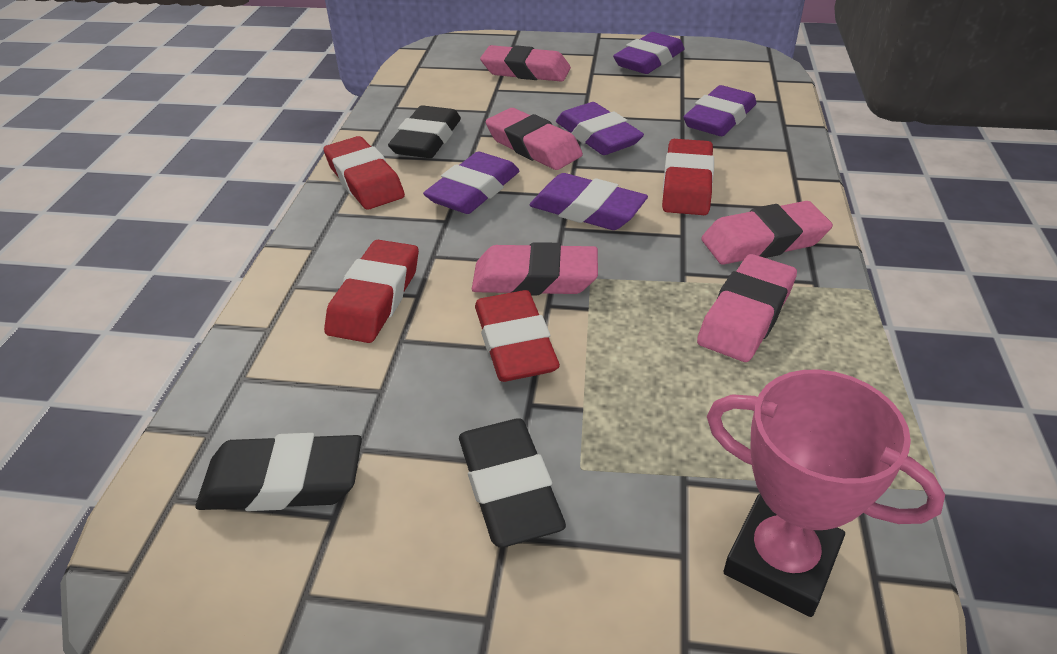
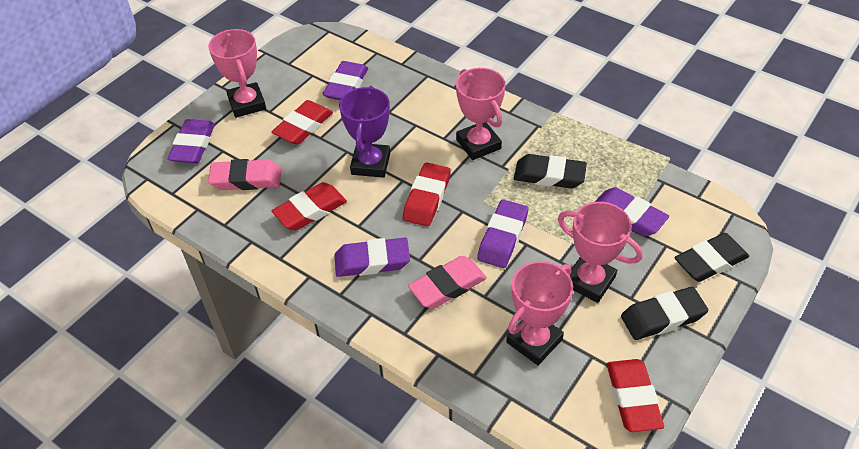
pink eraser: 5 -> 2
pink trophy: 1 -> 4
purple trophy: 0 -> 1

